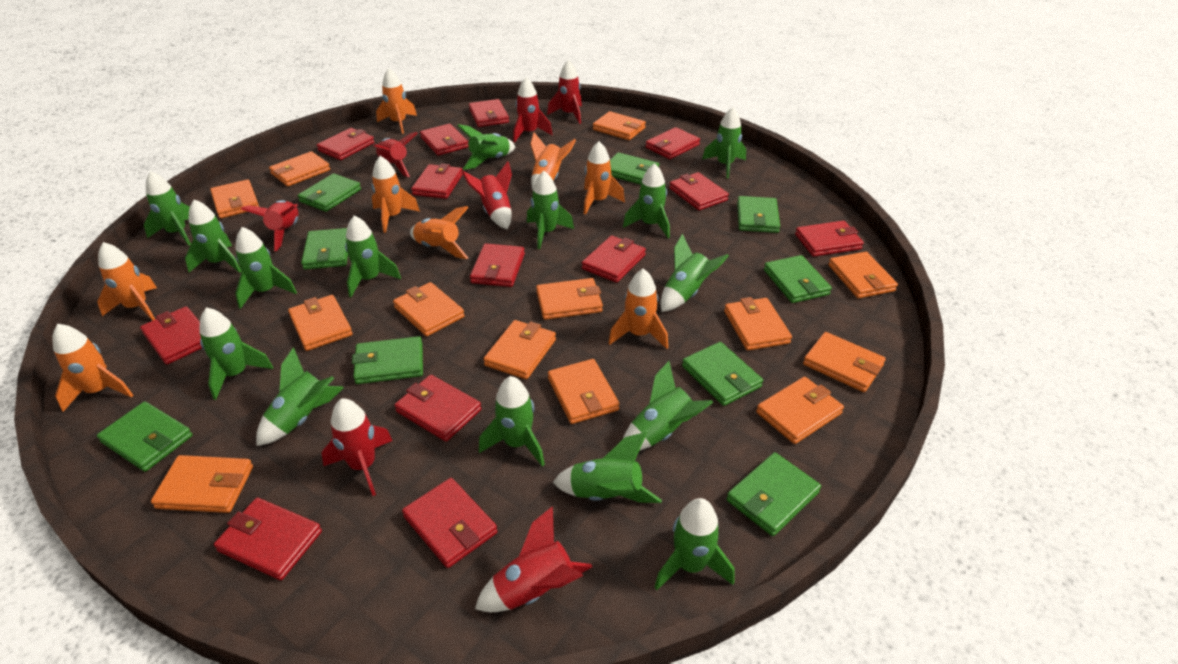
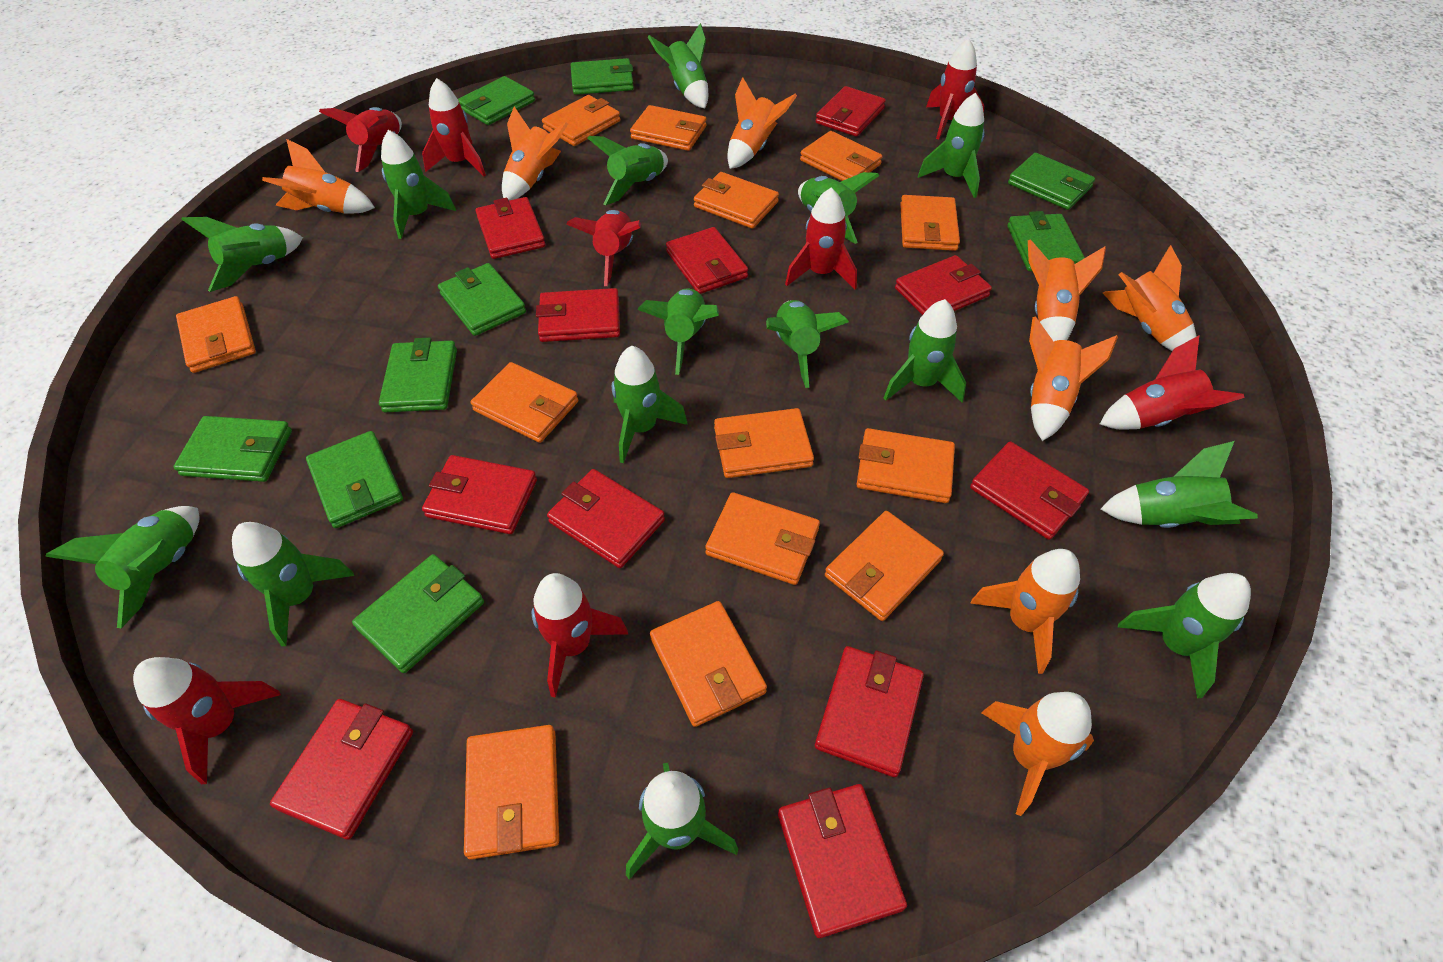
red rocket: 7 -> 8
red wallet: 13 -> 11

